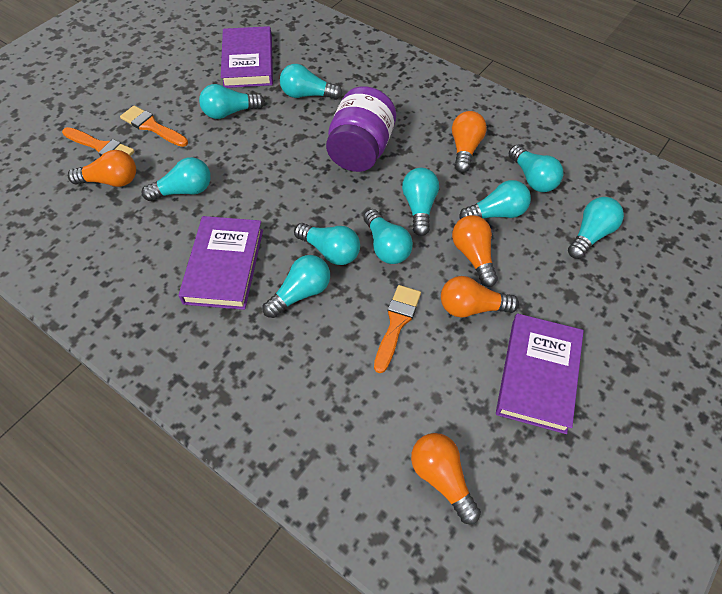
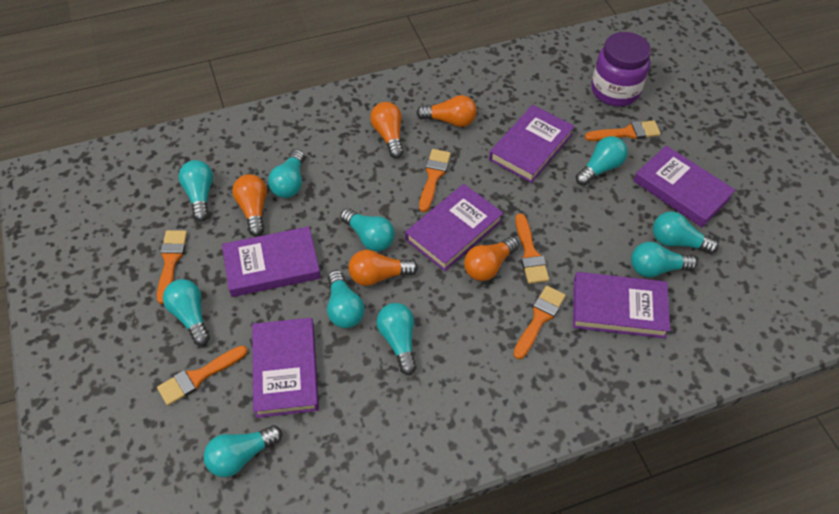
orange brush: 3 -> 6
purple book: 3 -> 6

